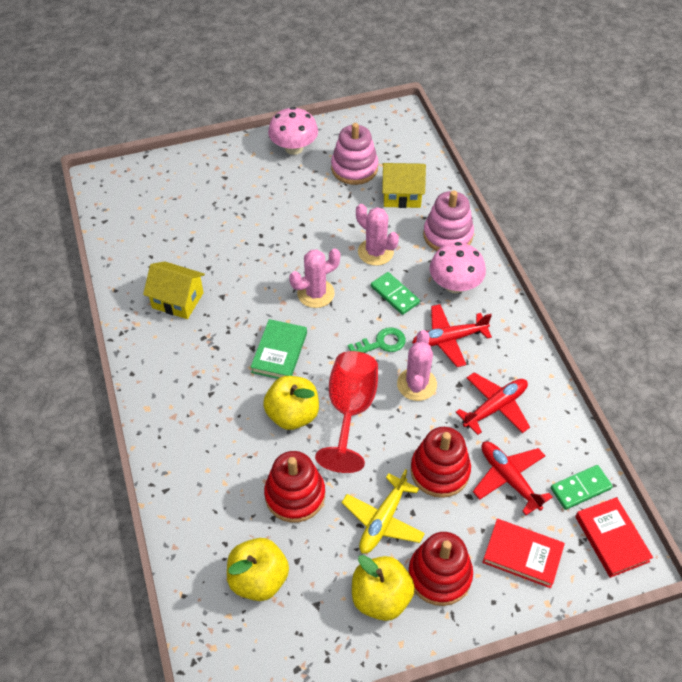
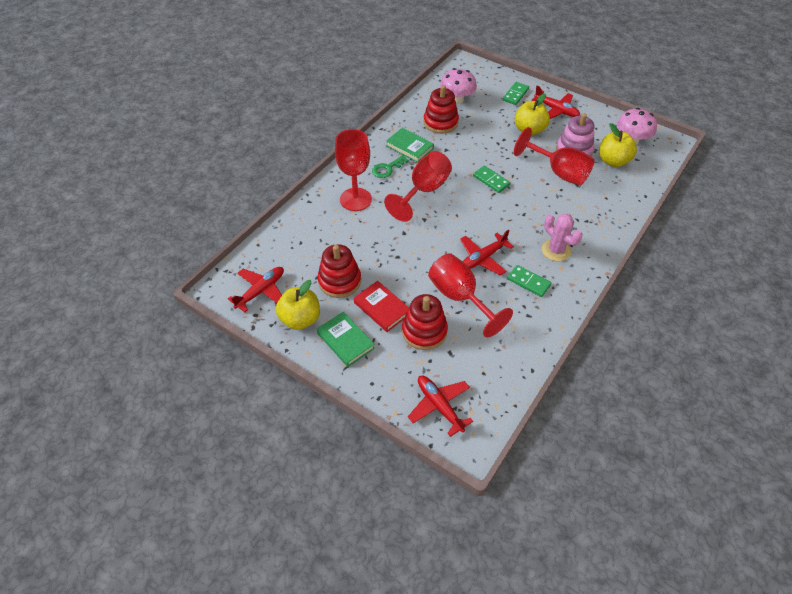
green book: 1 -> 2
green domino: 2 -> 3
pink cactus: 3 -> 1
pink stacking toy: 2 -> 1
red book: 2 -> 1
red goblet: 1 -> 4
red plane: 3 -> 4
yellow house: 2 -> 0
yellow plane: 1 -> 0

